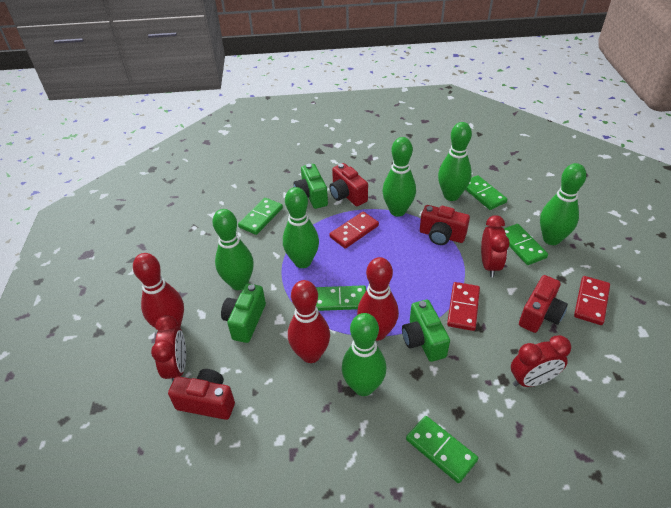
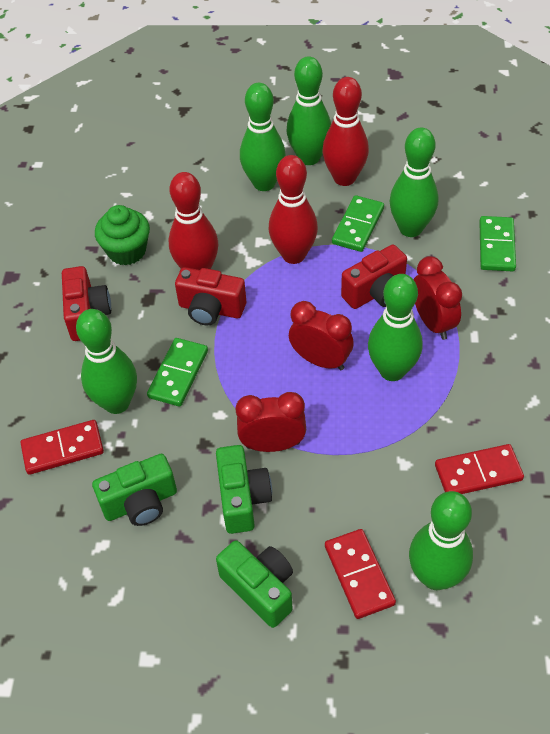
green cupcake: 0 -> 1
green domino: 5 -> 3
red camera: 4 -> 3

